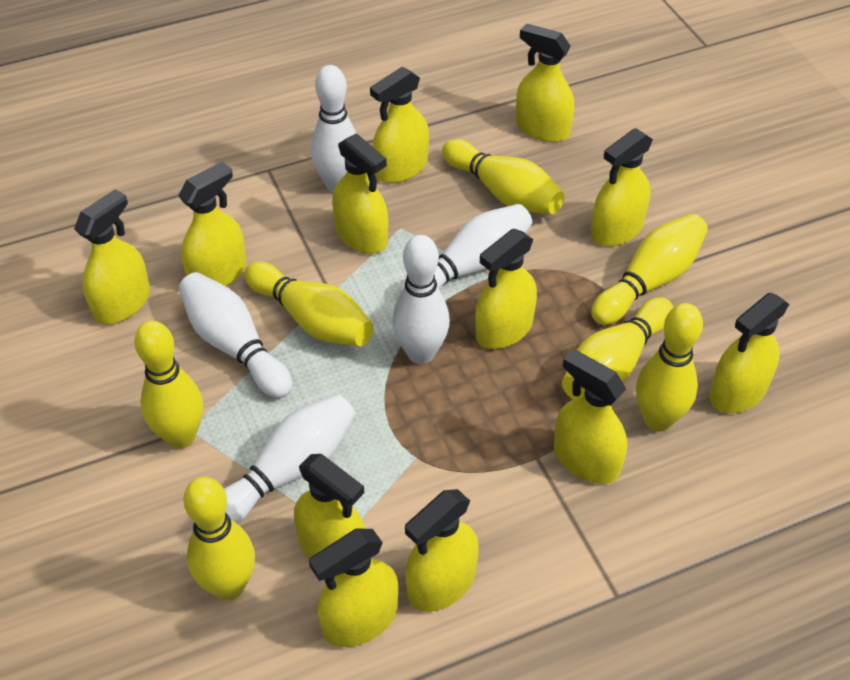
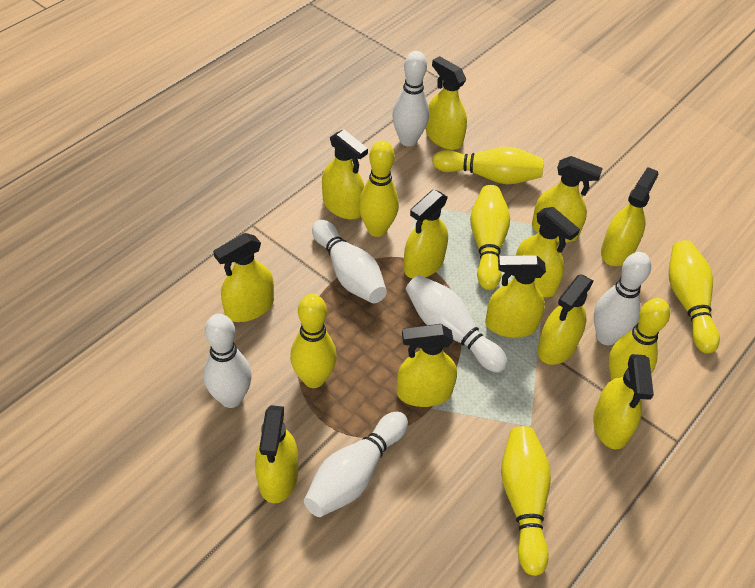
white bowling pin: 5 -> 6

